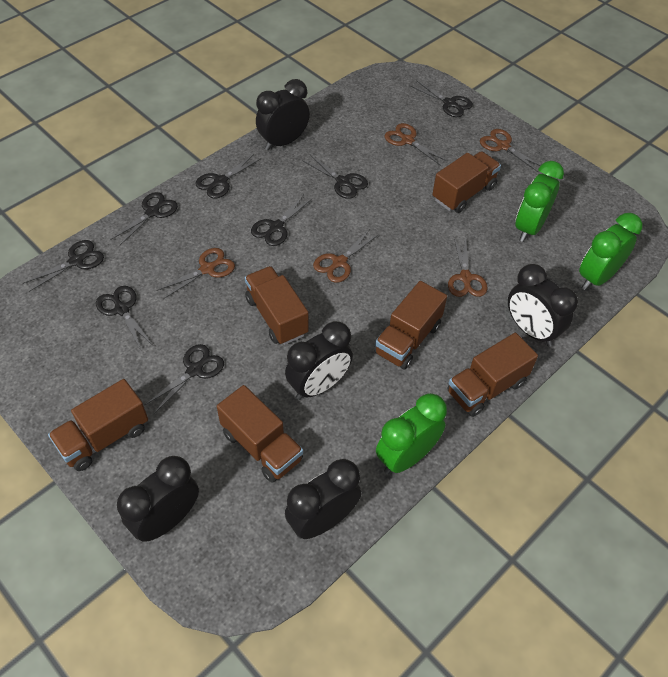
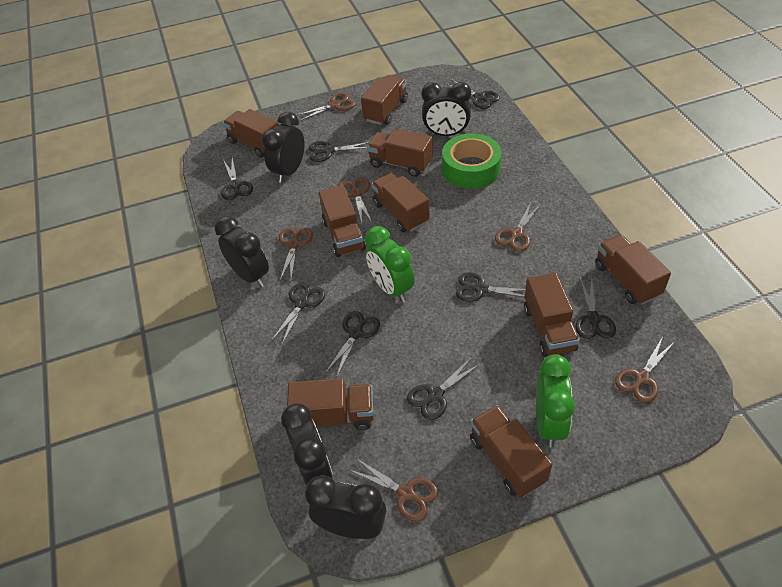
brown scissors: 5 -> 6
brown truck: 6 -> 9
green clock: 3 -> 2
green tape: 0 -> 1

